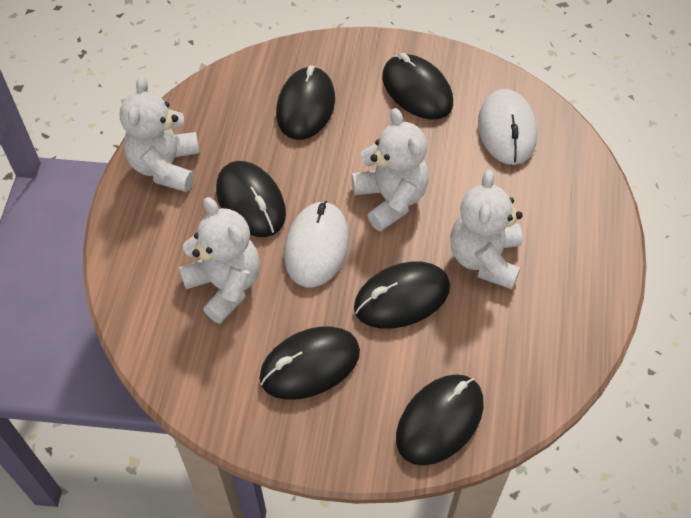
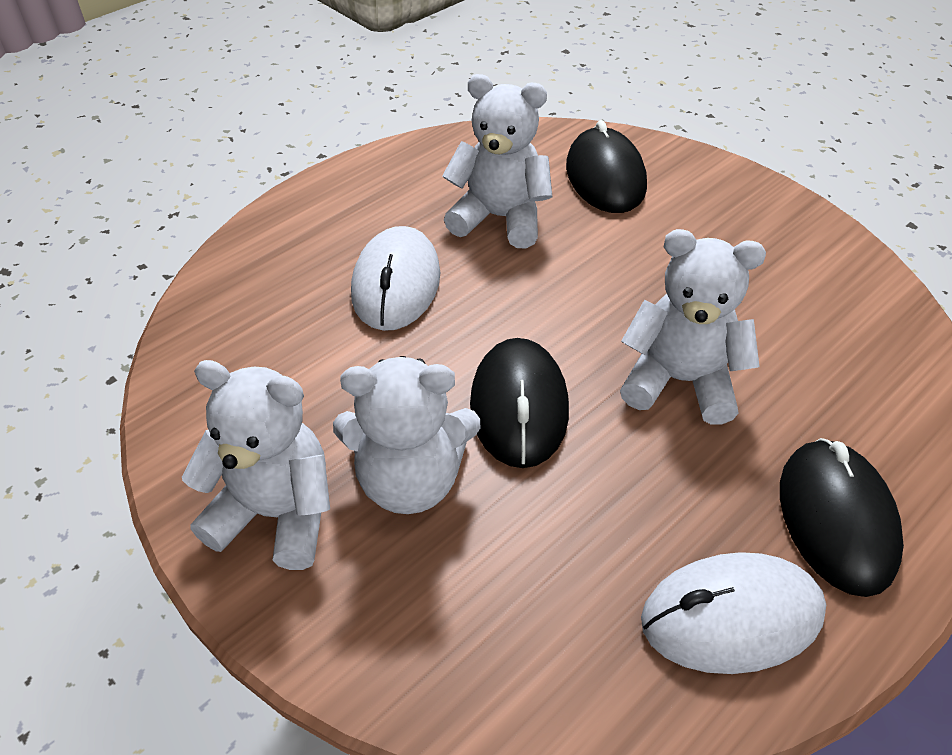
black mouse: 6 -> 3

